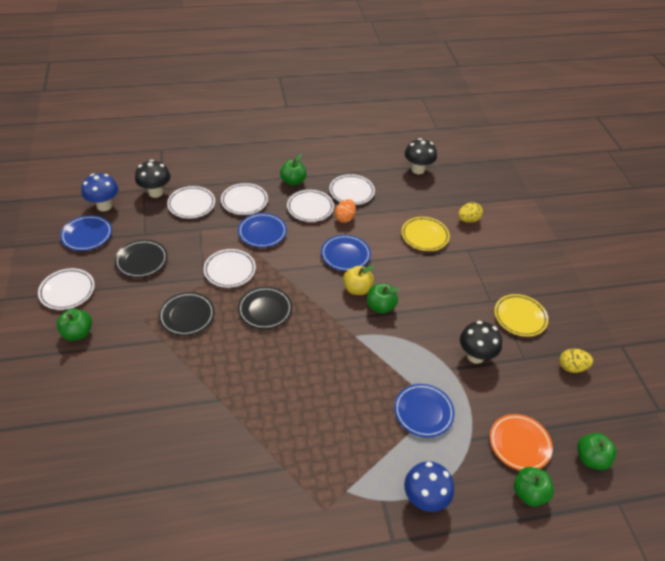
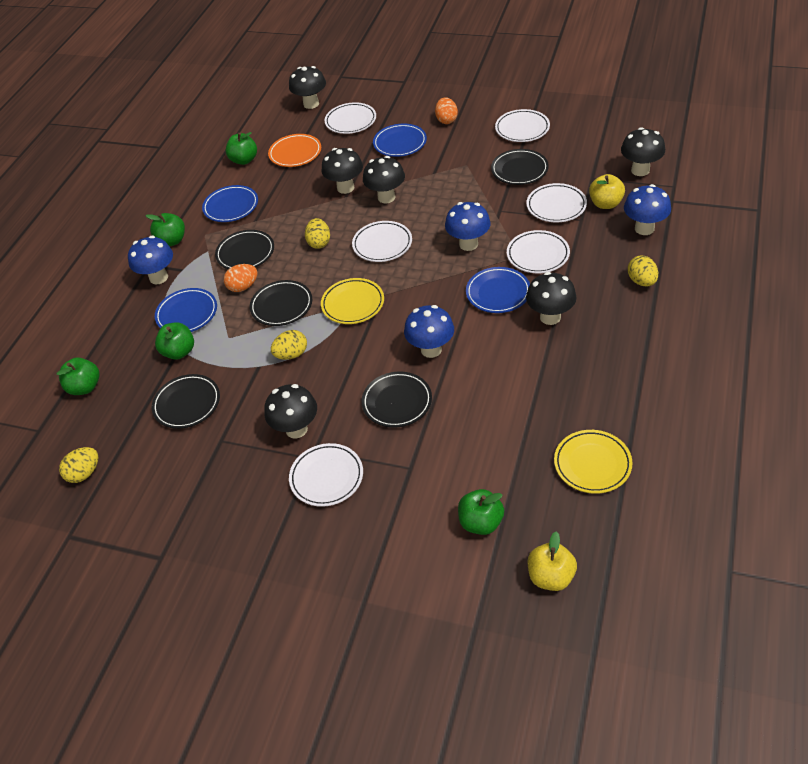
black mushroom: 3 -> 6
black plate: 3 -> 5
blue mushroom: 2 -> 4
orange egg: 1 -> 2
yellow apple: 1 -> 2
yellow egg: 2 -> 4

